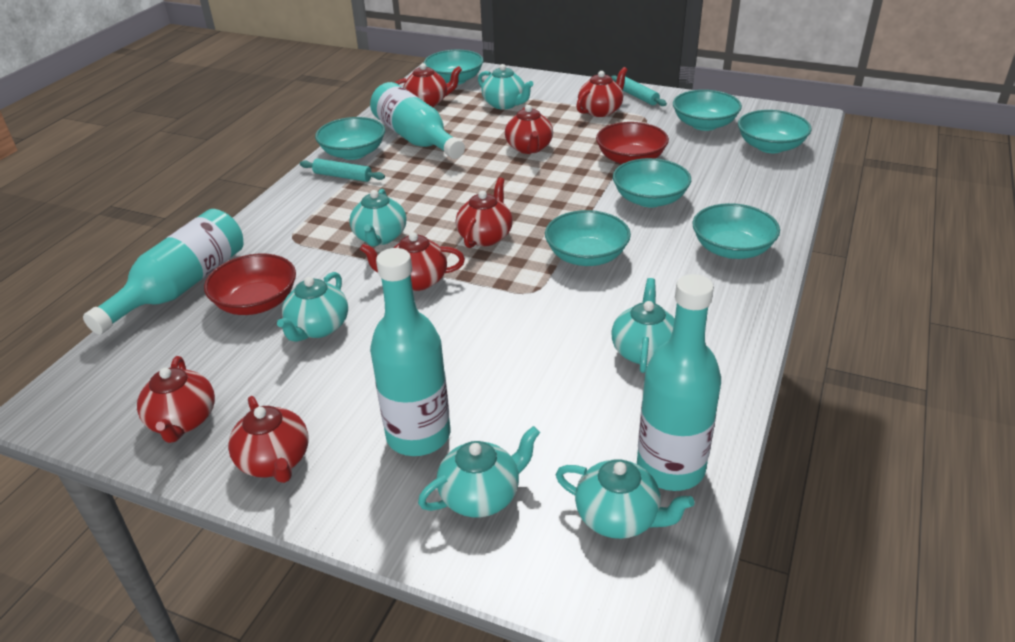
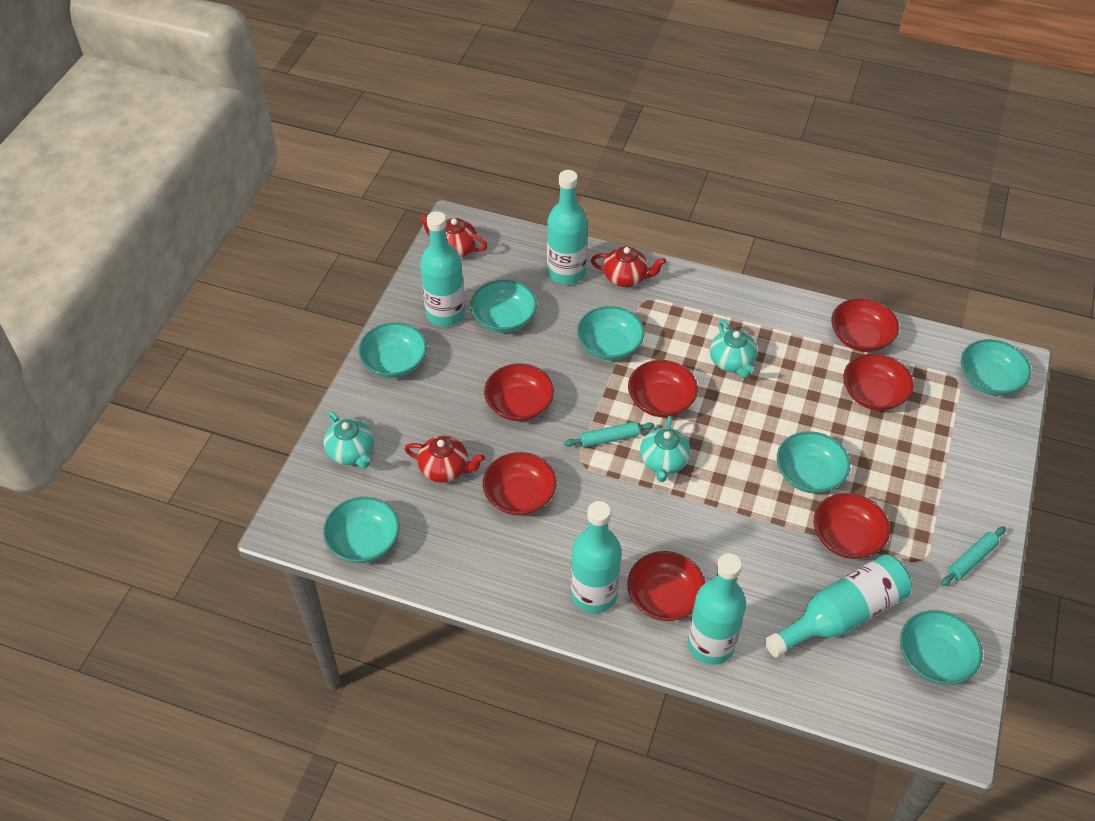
red bowl: 2 -> 7
red teapot: 7 -> 3
turquoise bottle: 4 -> 5
turquoise teapot: 6 -> 3

